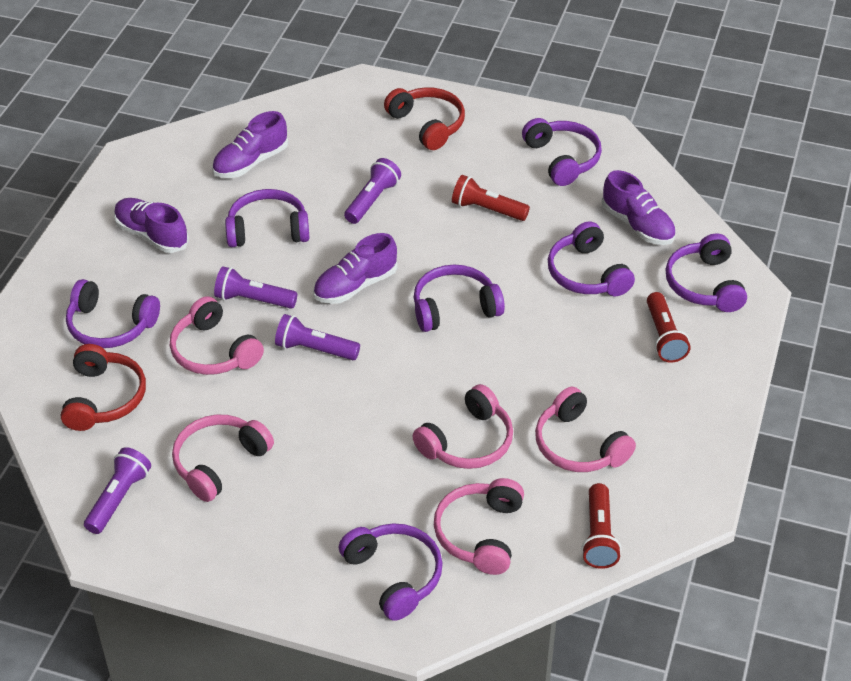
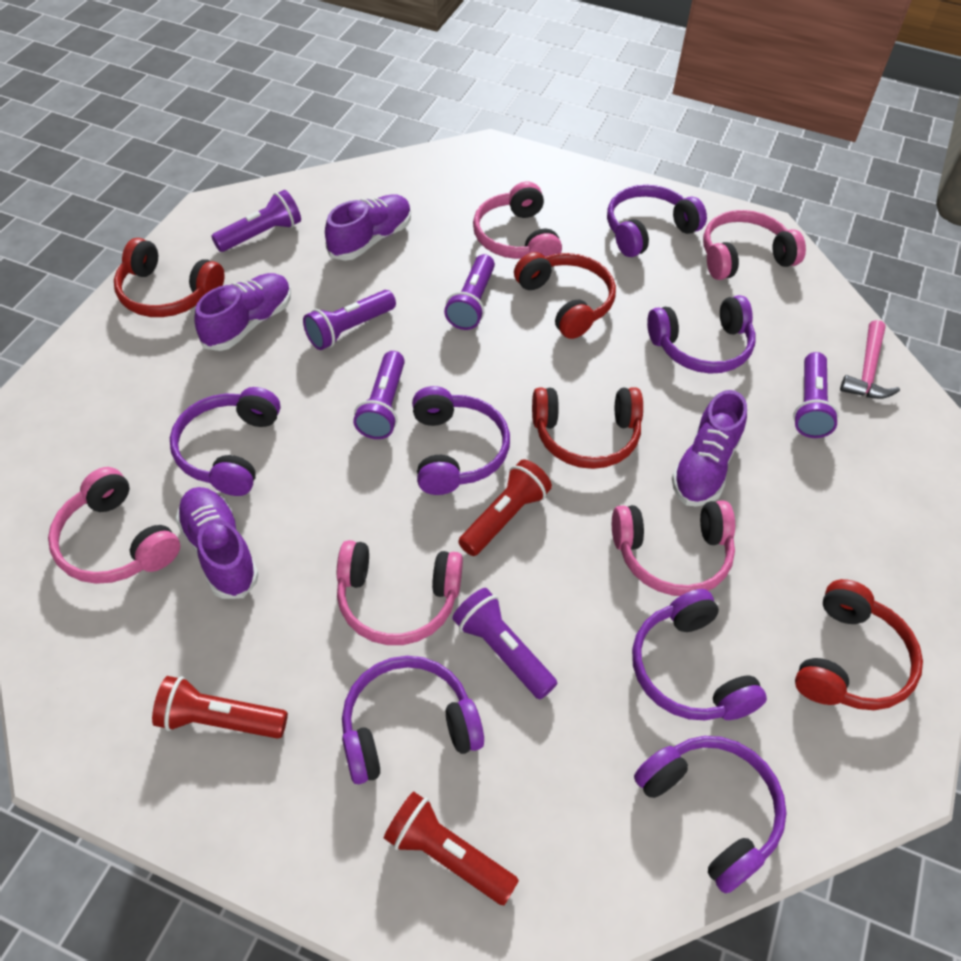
pink hammer: 0 -> 1
purple flashlight: 4 -> 6
red headphones: 2 -> 4

